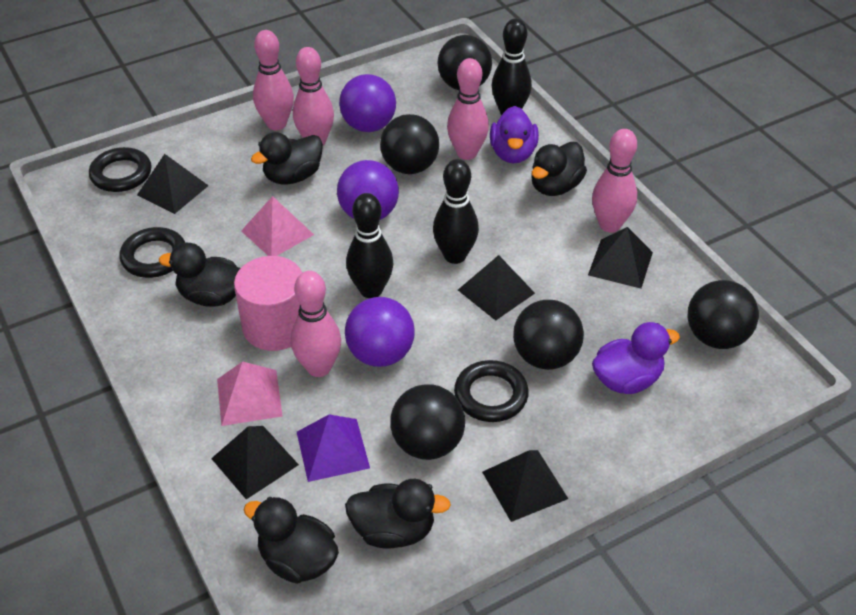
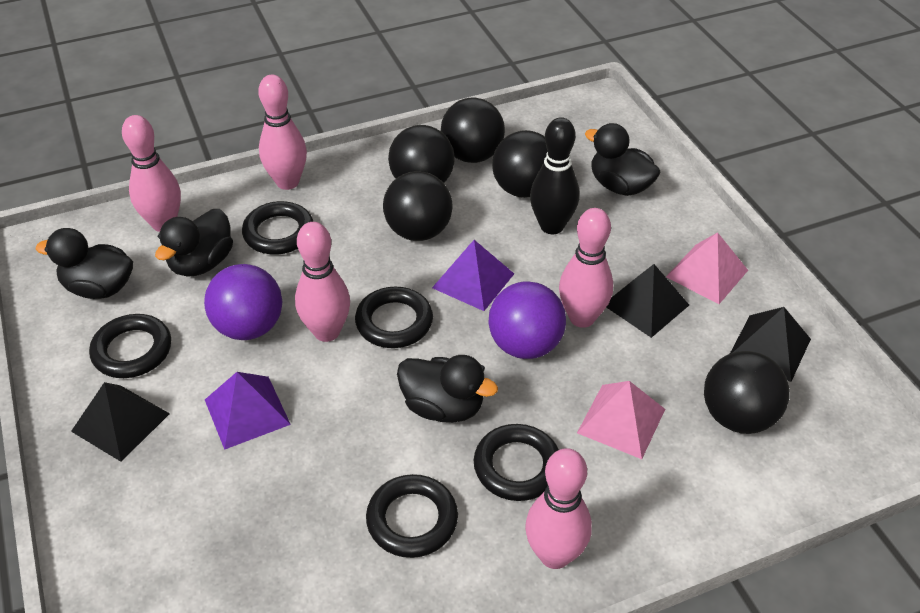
black bowling pin: 3 -> 1
black duck: 5 -> 4
black pyramid: 5 -> 3
black ring: 3 -> 5
pink cylinder: 1 -> 0
purple ball: 3 -> 2
purple duck: 2 -> 0
purple pyramid: 1 -> 2

